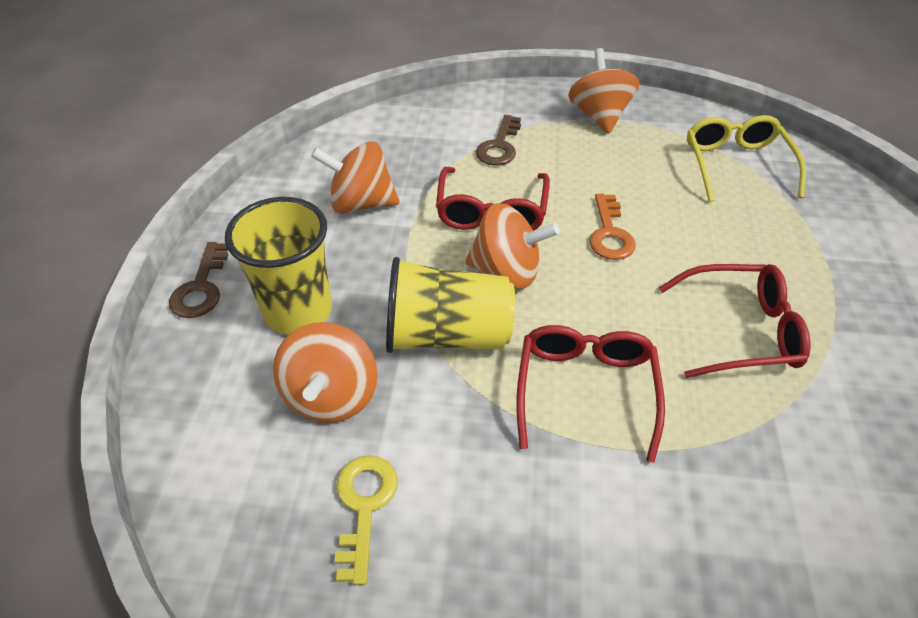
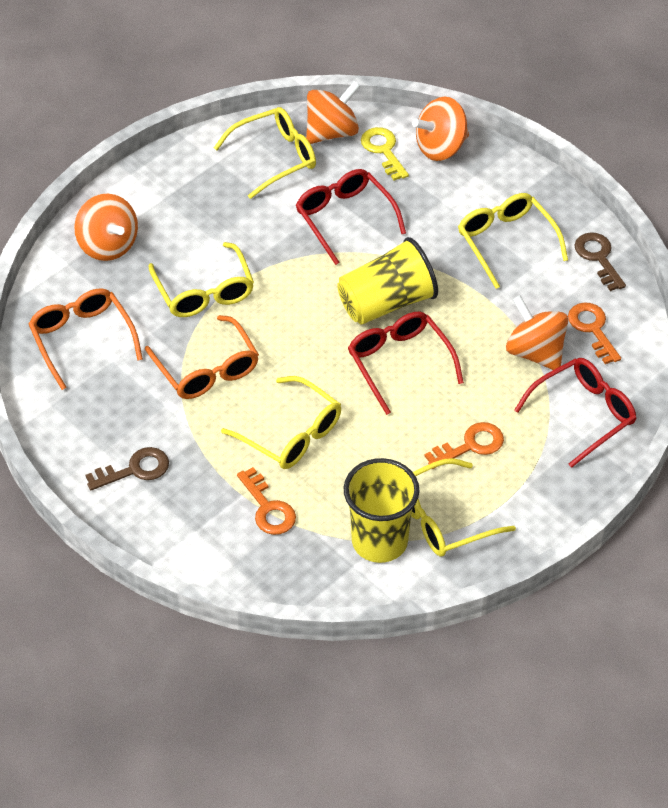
orange glasses: 0 -> 2
orange key: 1 -> 3
yellow glasses: 1 -> 5

